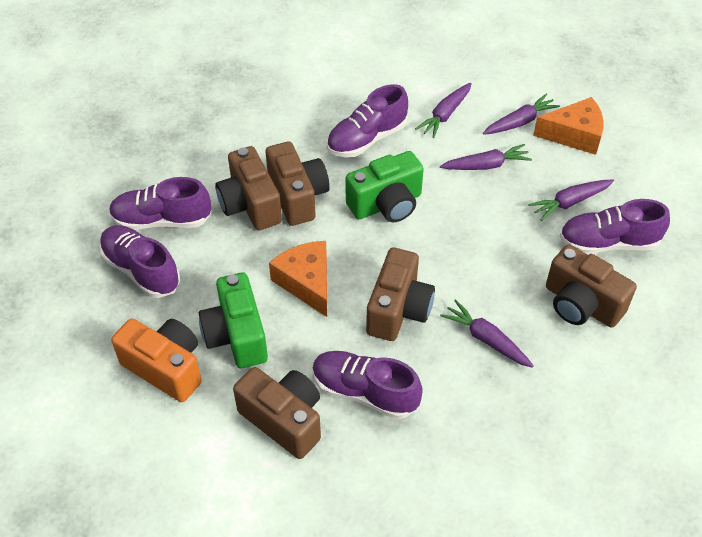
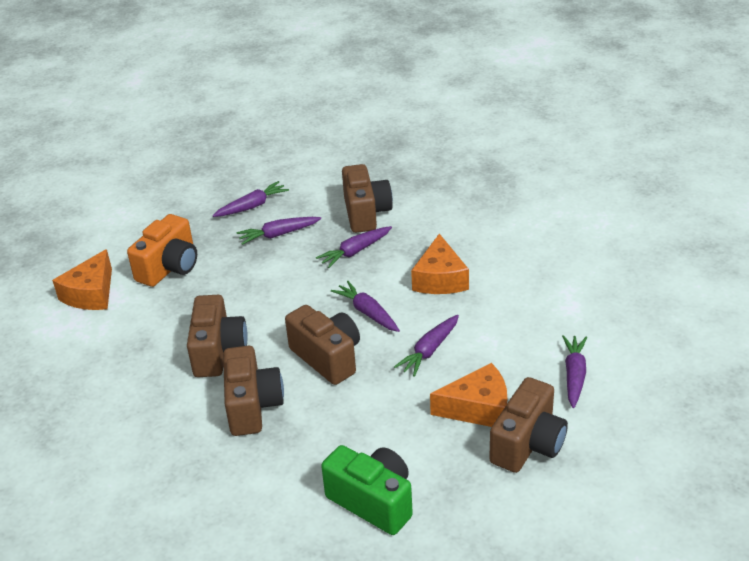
green camera: 2 -> 1
orange cheese: 2 -> 3
purple carrot: 5 -> 6
purple shoe: 5 -> 0

